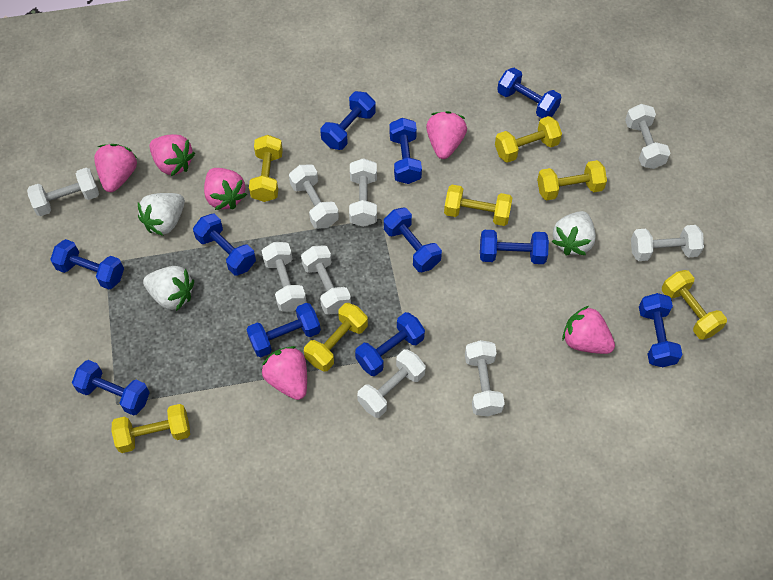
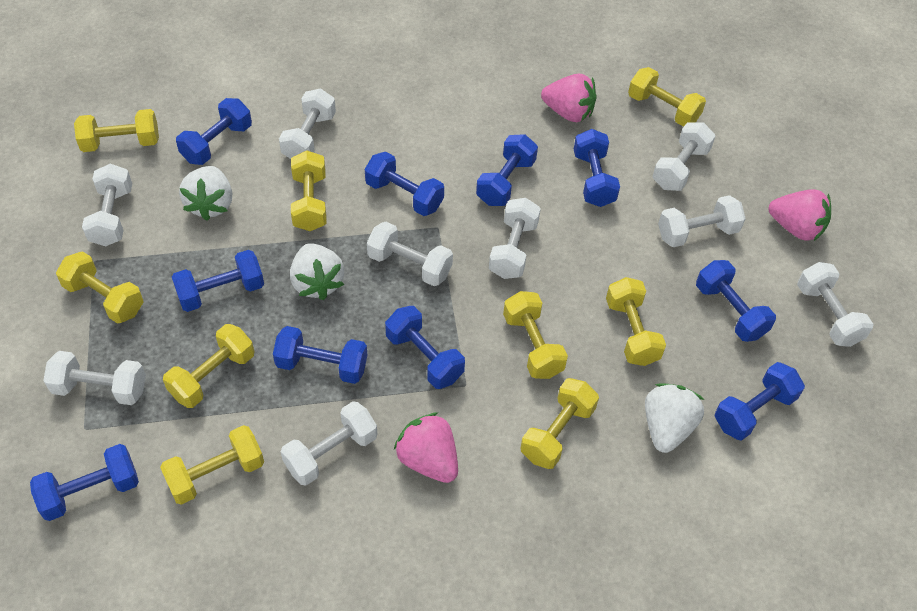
blue dumbbell: 11 -> 10
pink strawberry: 6 -> 3
yellow dumbbell: 7 -> 9

